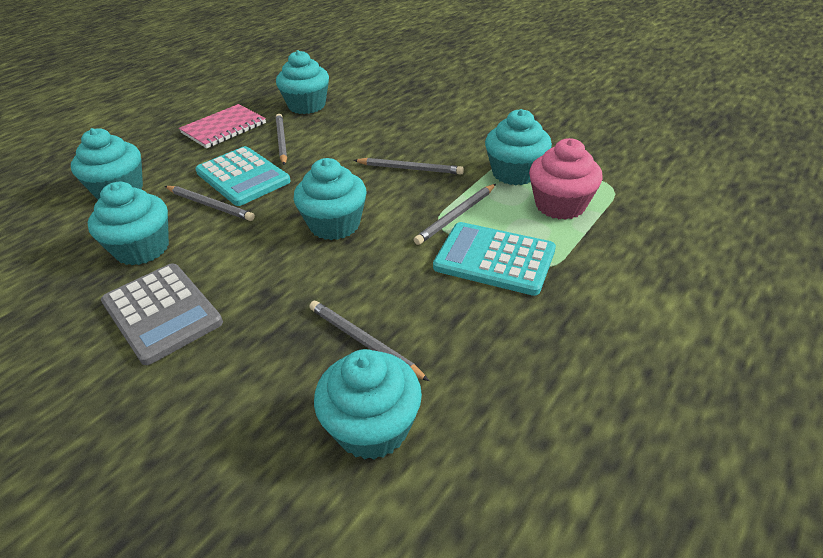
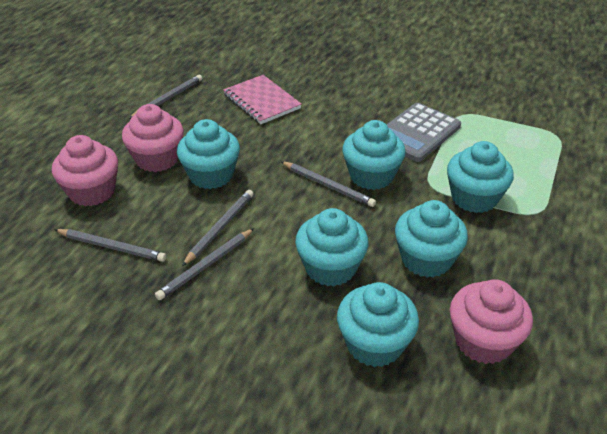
pink cupcake: 1 -> 3
turquoise calculator: 2 -> 0

